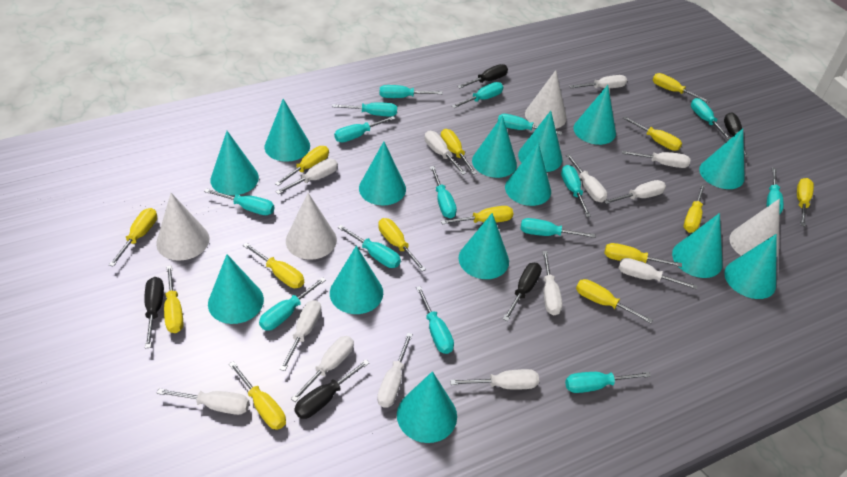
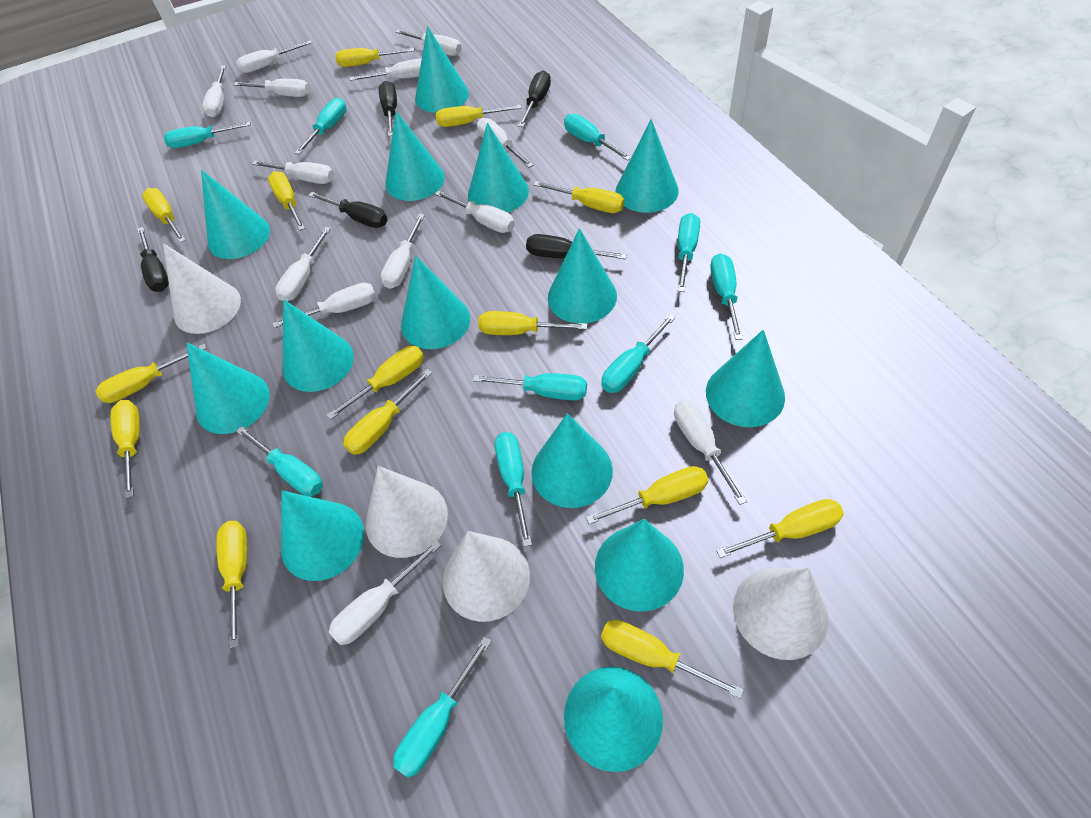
turquoise screwdriver: 15 -> 10

